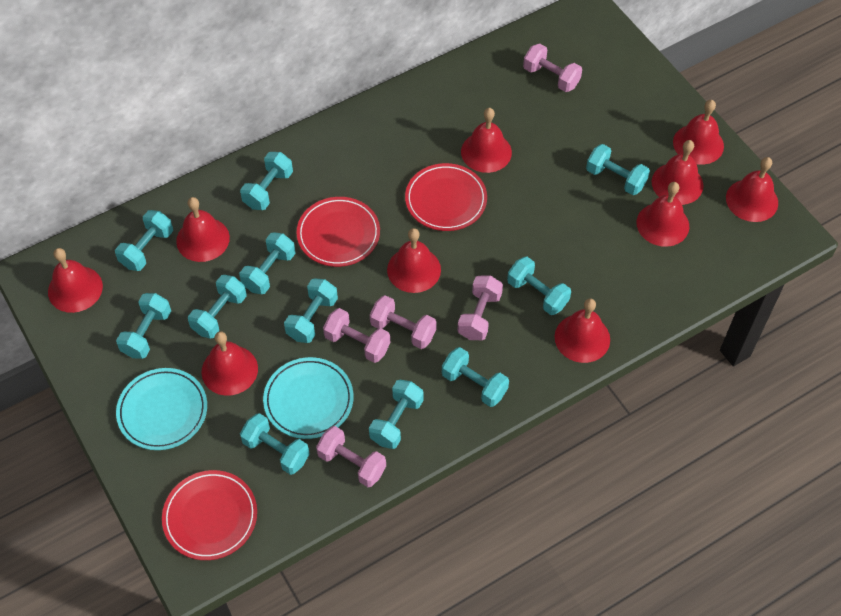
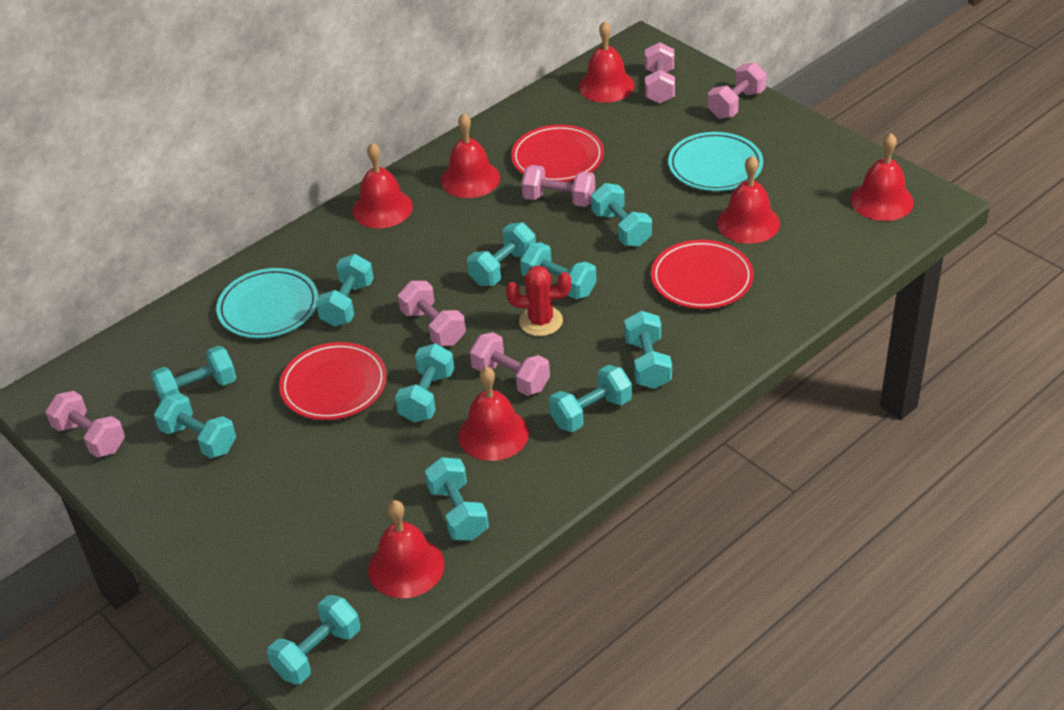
pink dumbbell: 5 -> 6
red bell: 10 -> 7
red cactus: 0 -> 1

